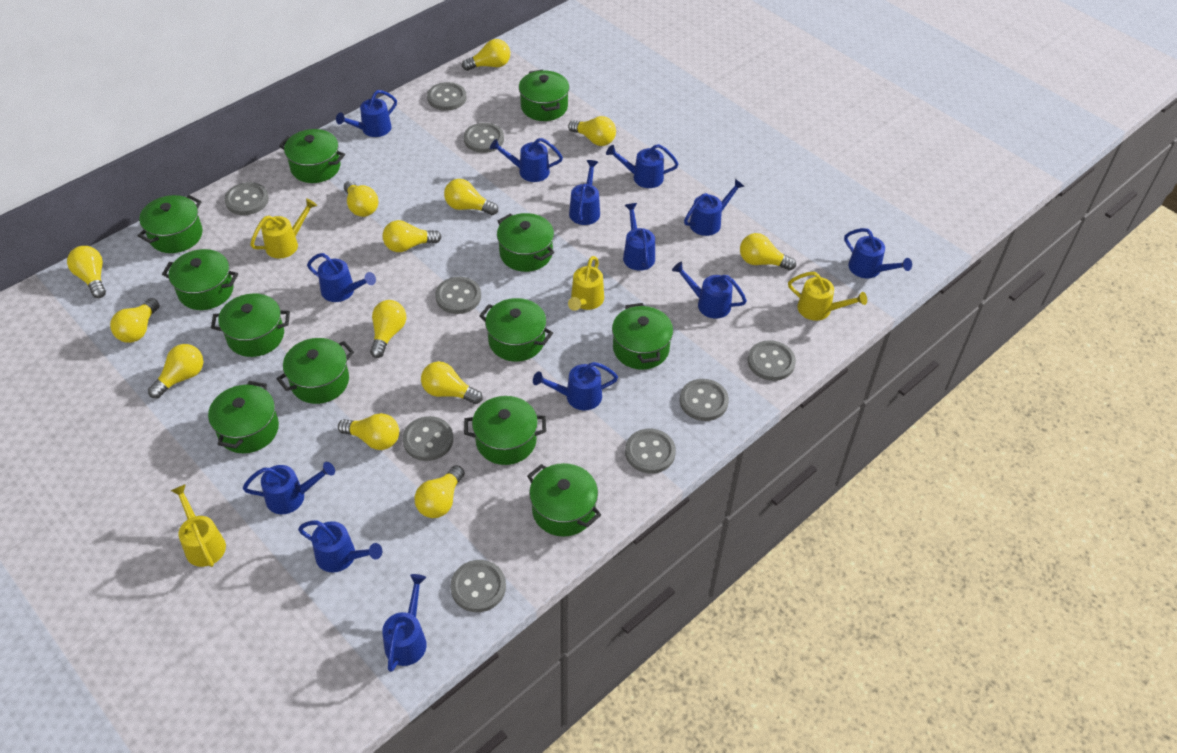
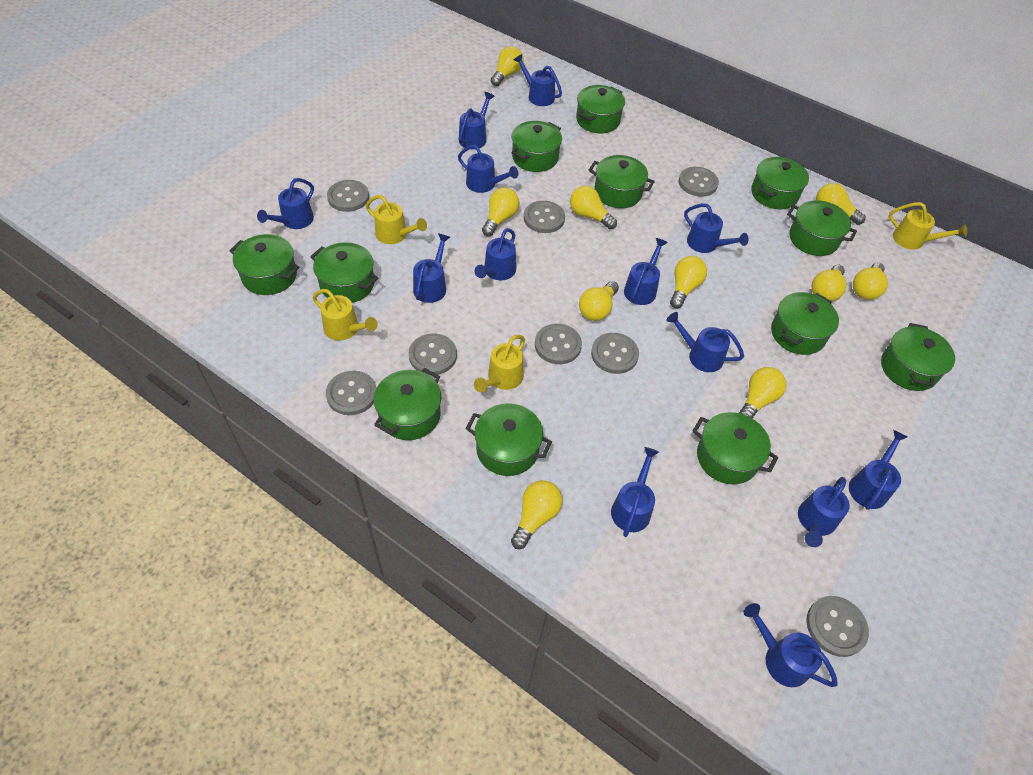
grey button: 9 -> 8
yellow light bulb: 13 -> 10

